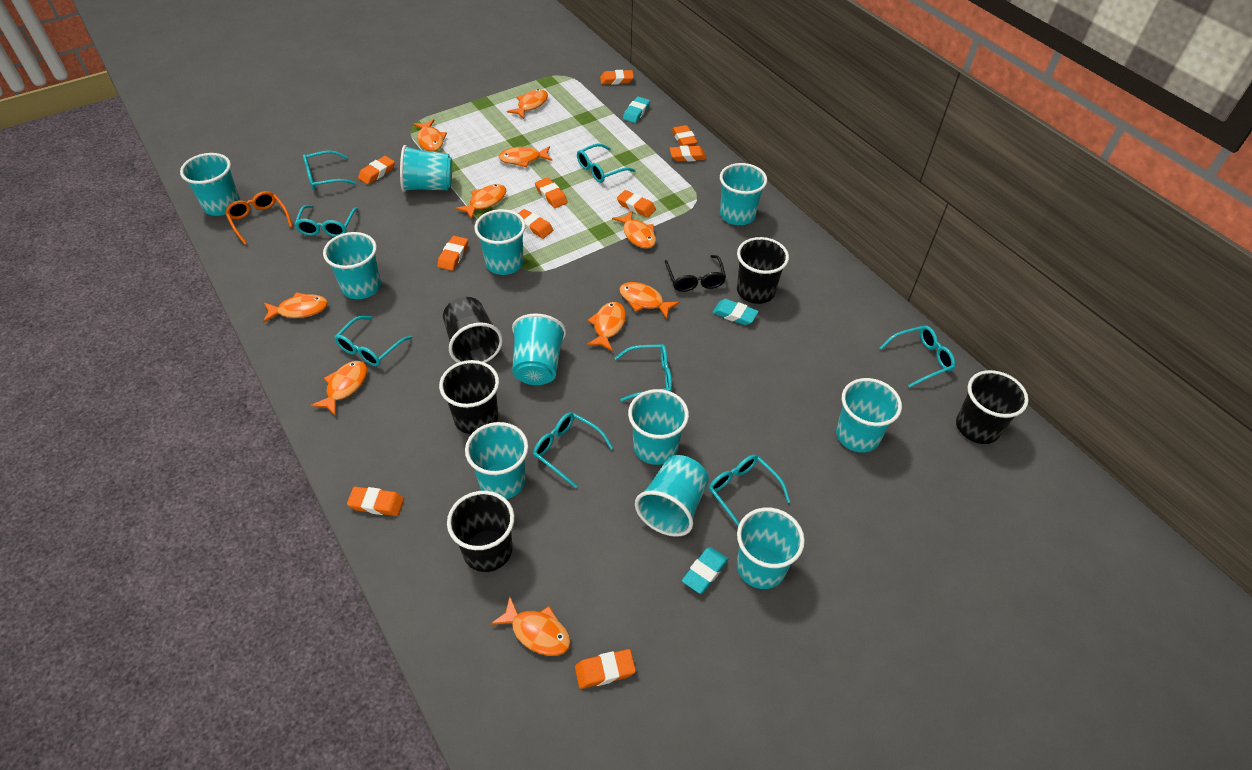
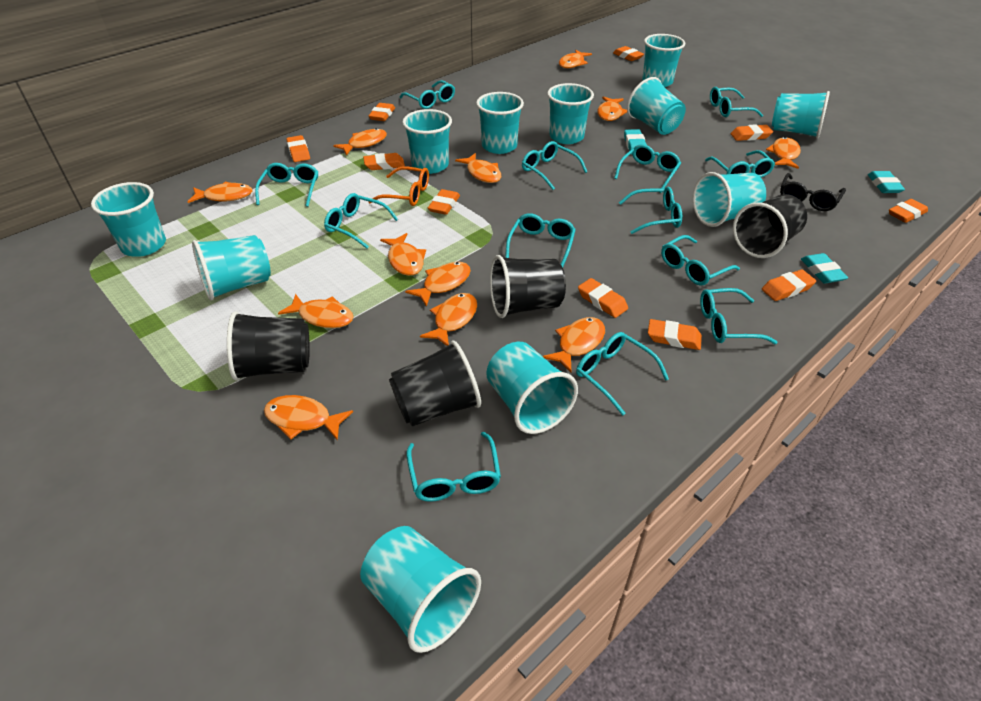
black cup: 5 -> 4
orange fish: 10 -> 12
turquoise glasses: 8 -> 13

